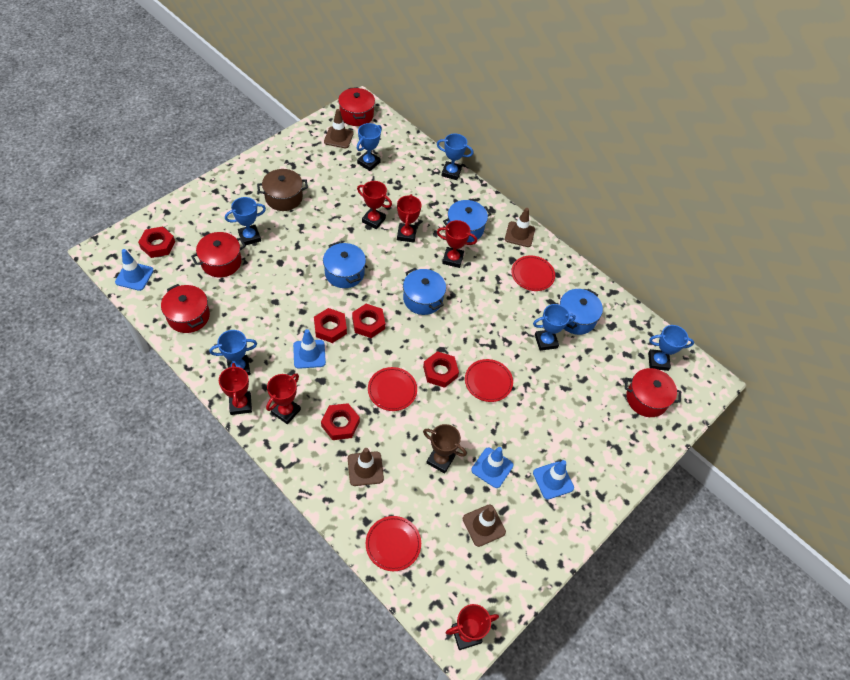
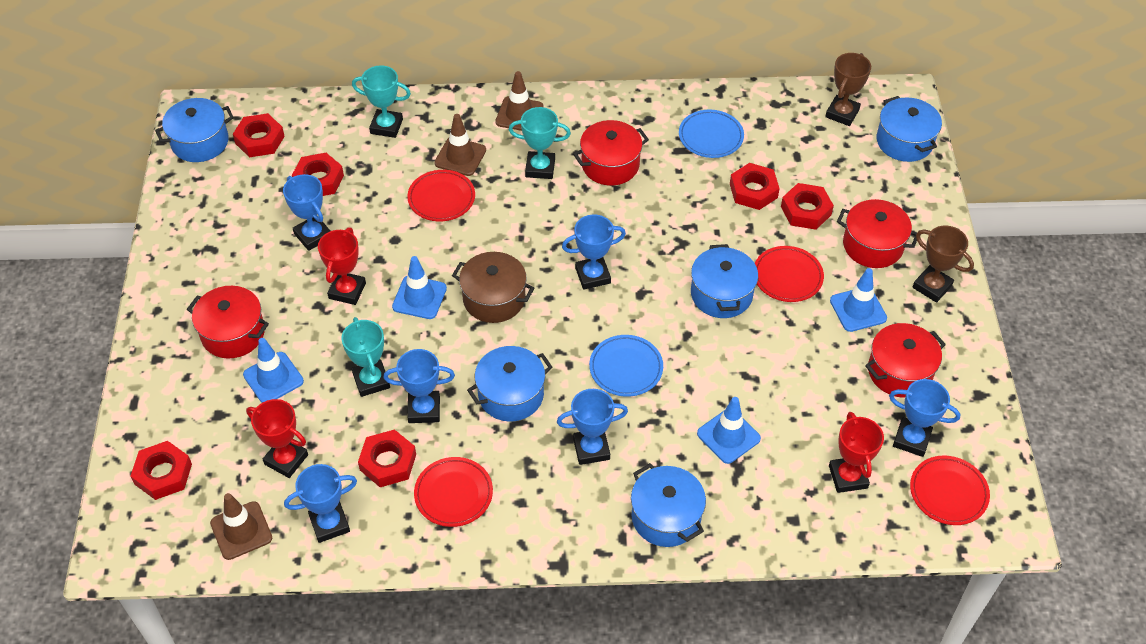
blue plate: 0 -> 2
blue pot: 4 -> 5
brown traffic cone: 4 -> 3
brown trophy: 1 -> 2
red nut: 5 -> 6
red trophy: 6 -> 3
turquoise trophy: 0 -> 3

